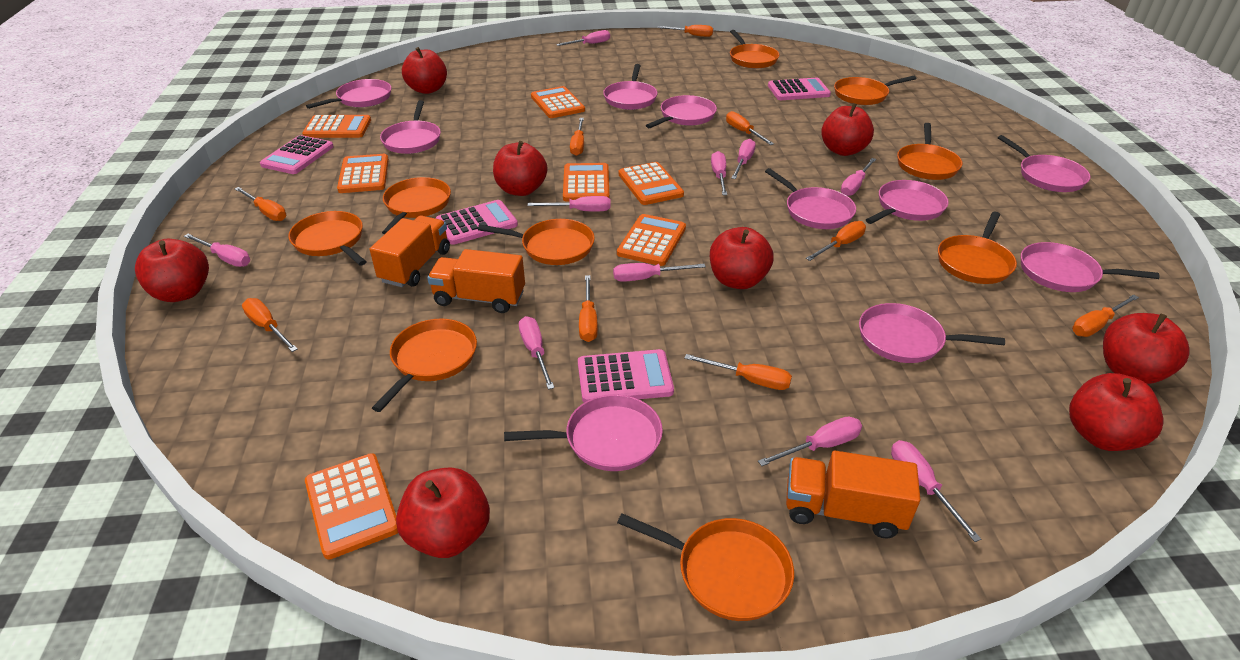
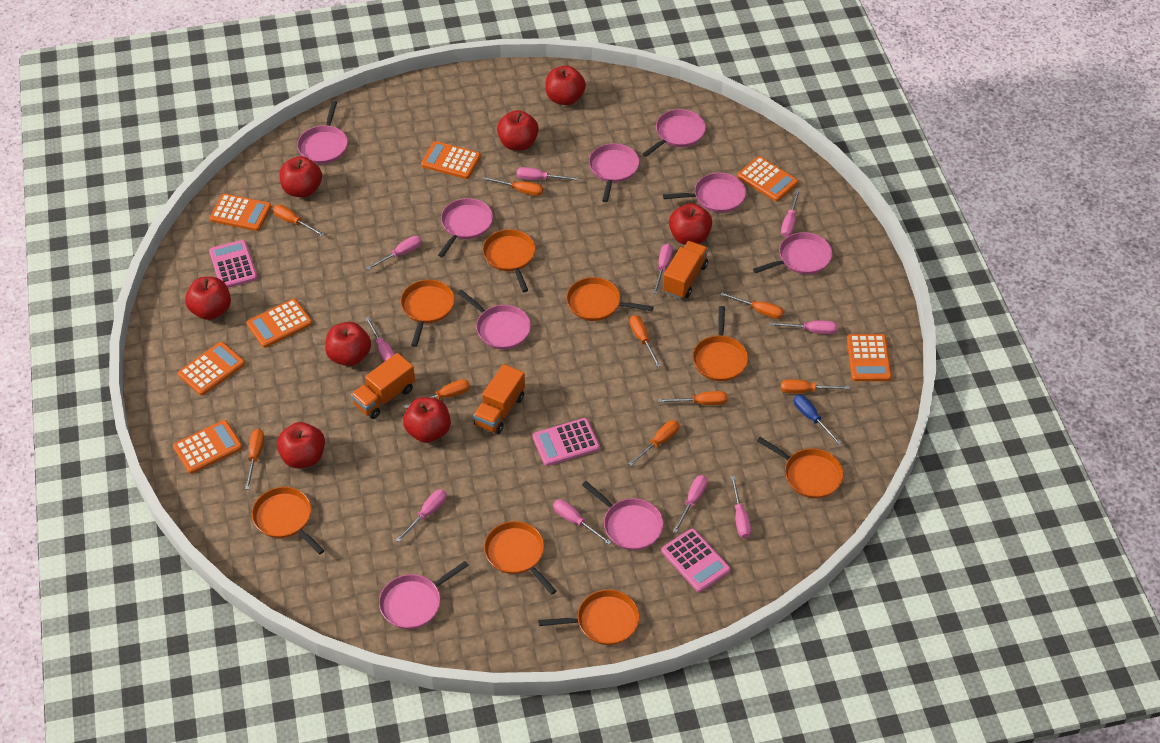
blue screwdriver: 0 -> 1
orange pan: 9 -> 8
pink calculator: 4 -> 3
pink pan: 10 -> 9

